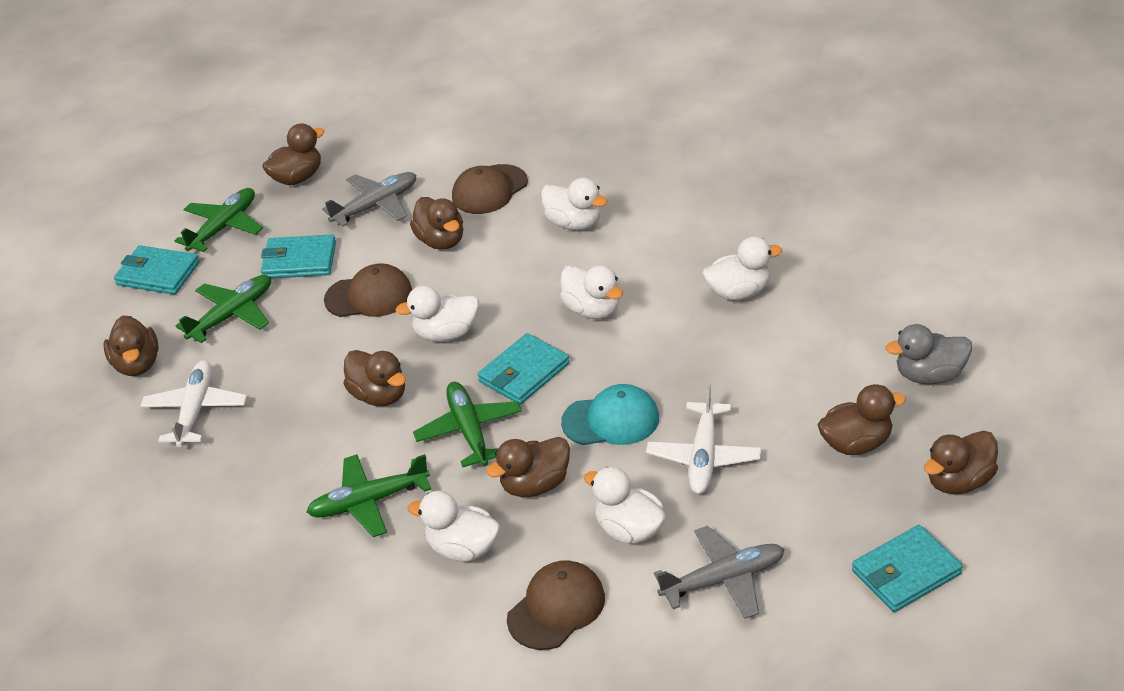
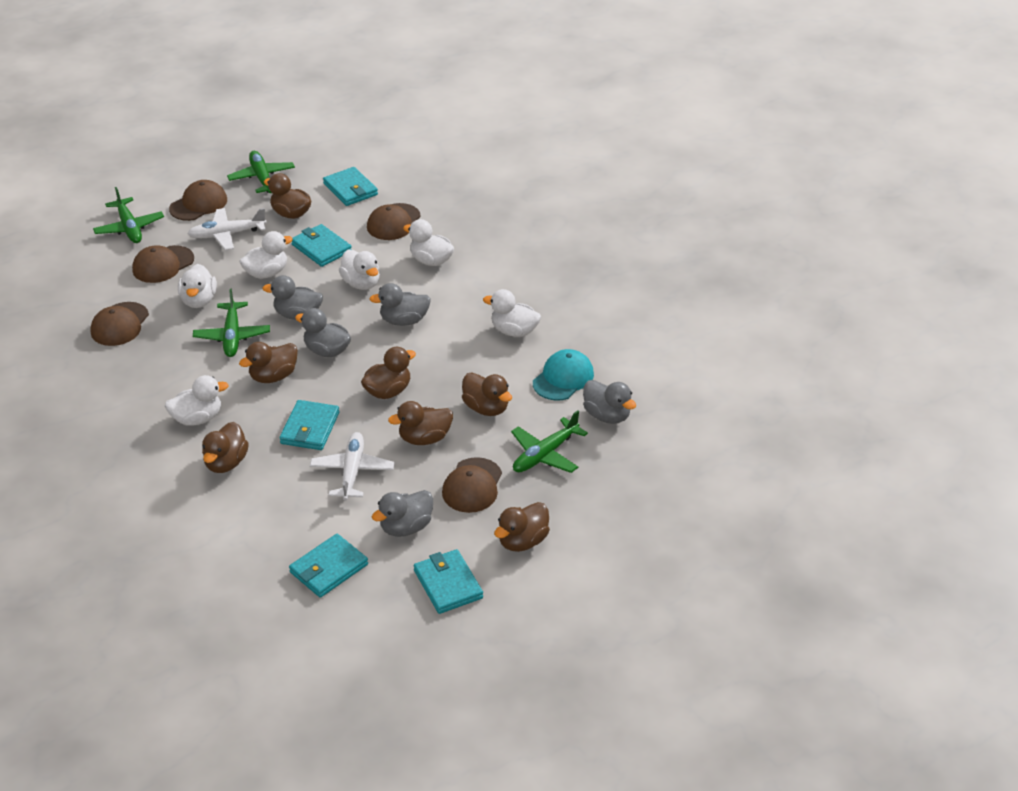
brown cap: 3 -> 5
grey duck: 1 -> 5
grey plane: 2 -> 0
turquoise wallet: 4 -> 5

